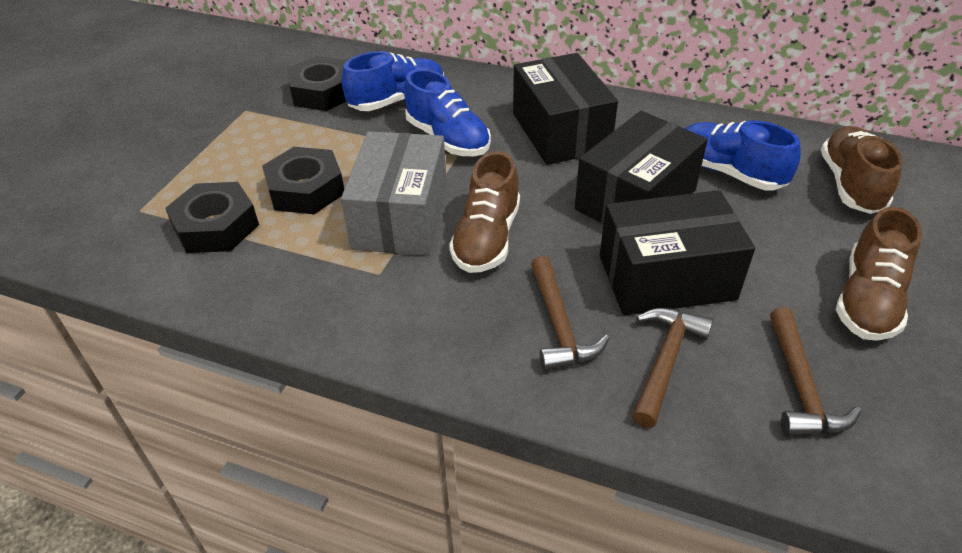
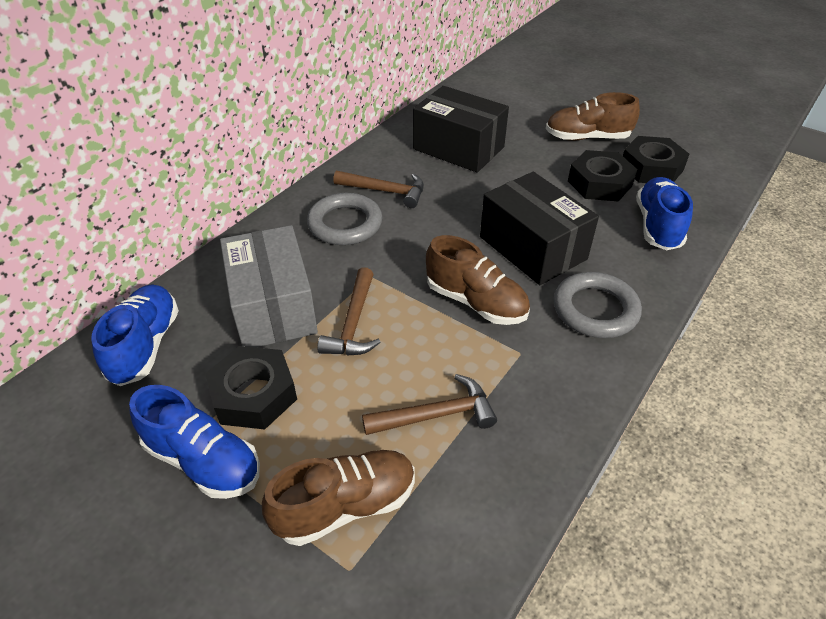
black box: 3 -> 2
grey ring: 0 -> 2

